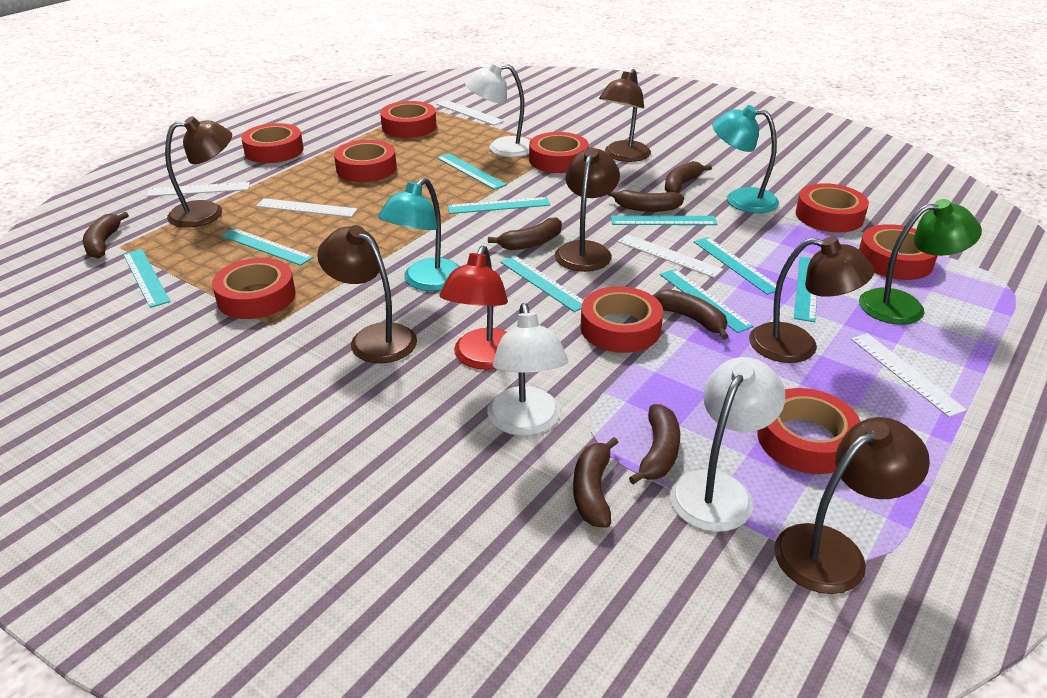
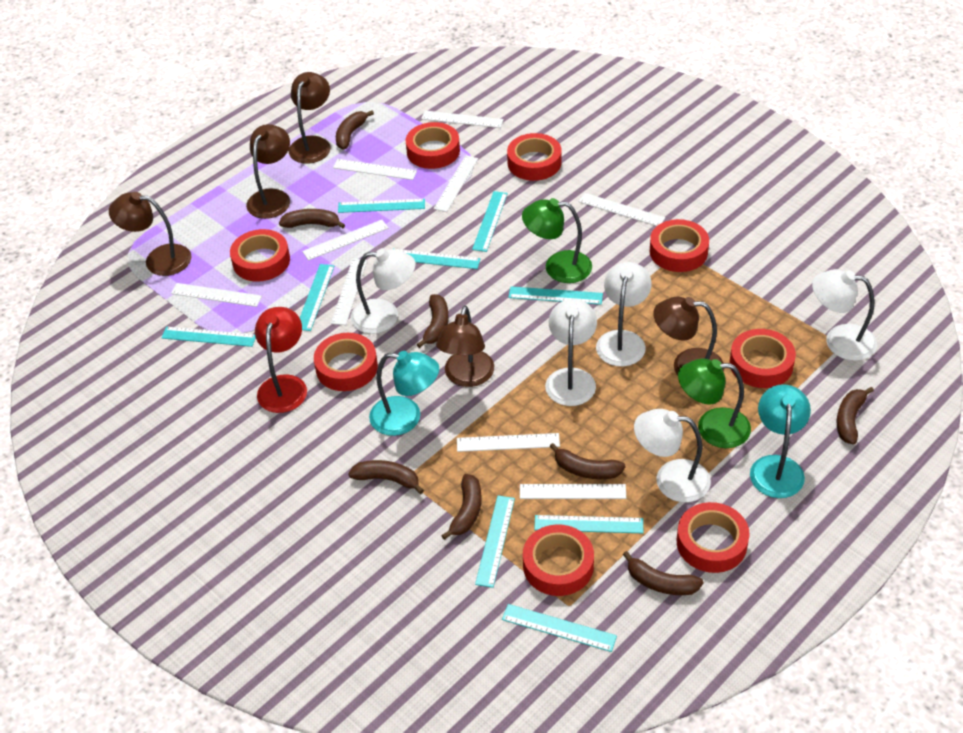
brown banana: 7 -> 8
brown lamp: 6 -> 5
green lamp: 1 -> 2
red tape: 9 -> 8
white lamp: 3 -> 5
white ruler: 5 -> 9

